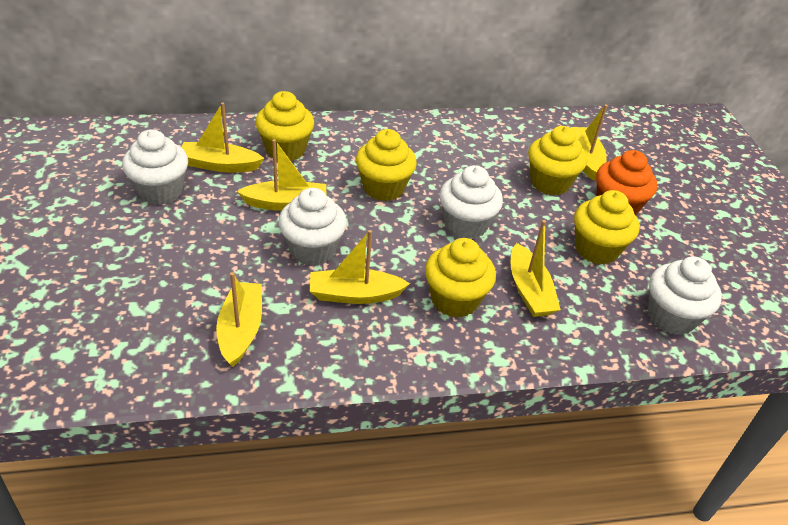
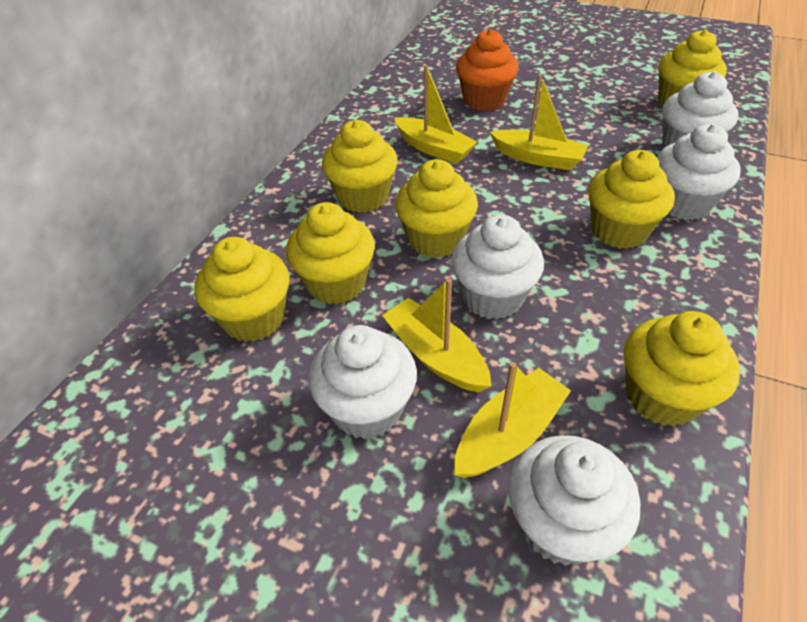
white cupcake: 4 -> 5
yellow boat: 6 -> 4
yellow cupcake: 5 -> 7

